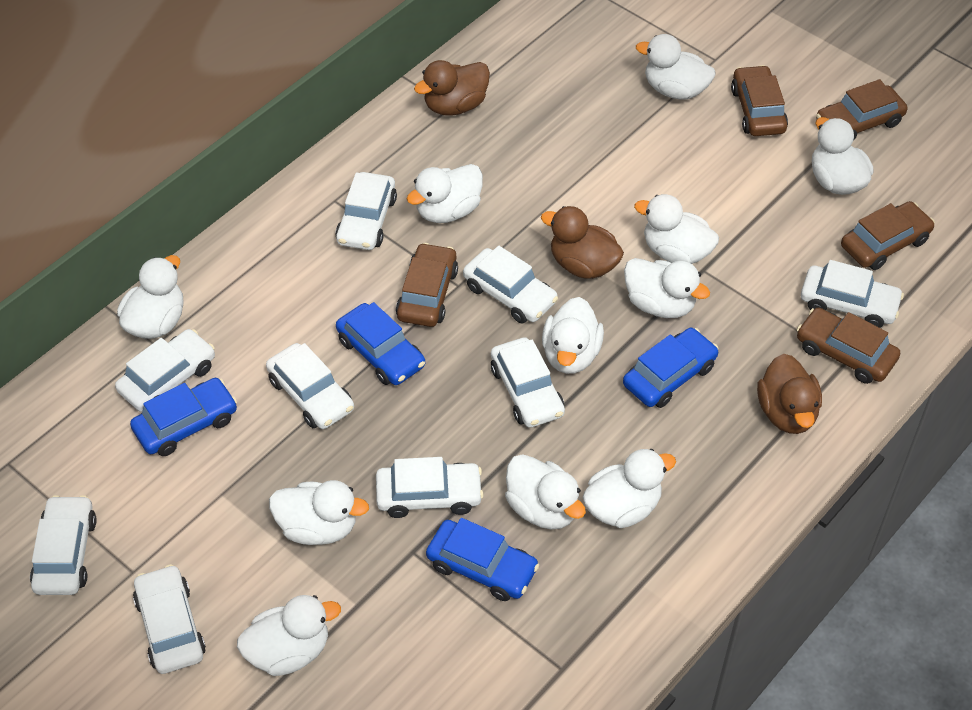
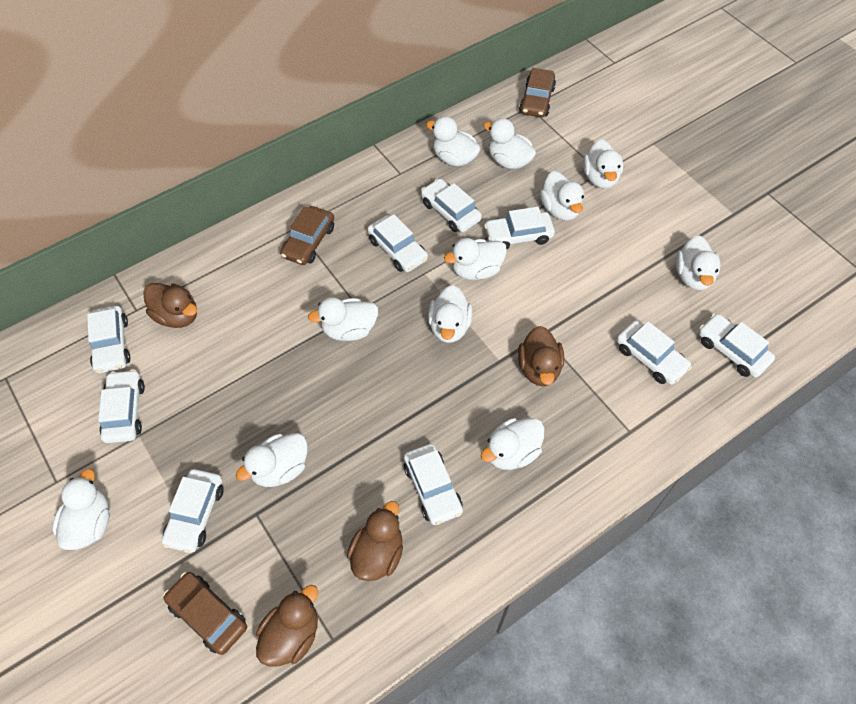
blue car: 4 -> 0
brown car: 5 -> 3
brown duck: 3 -> 4

